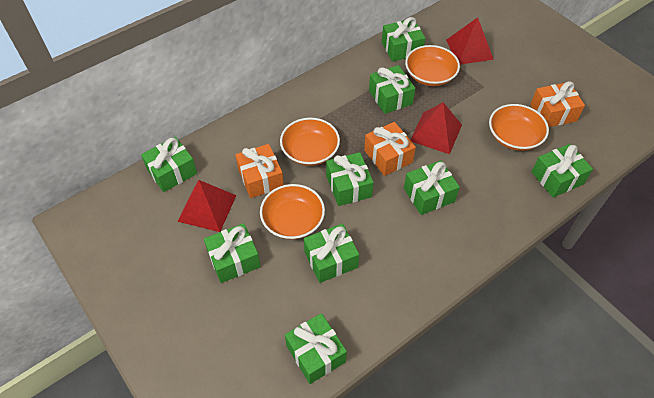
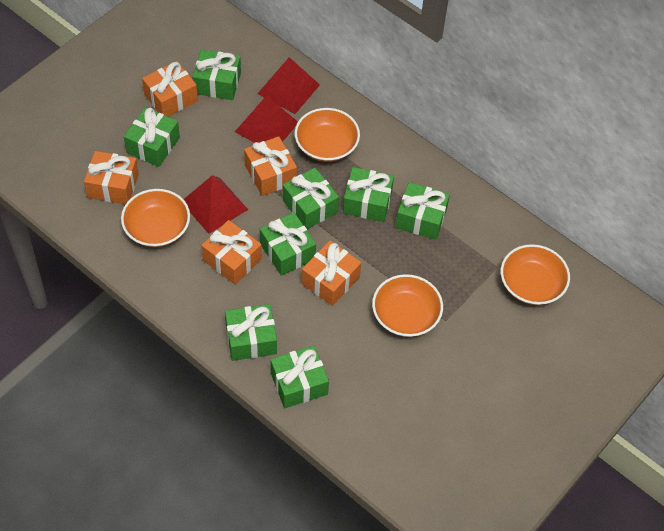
green gift: 9 -> 8
orange gift: 3 -> 5

